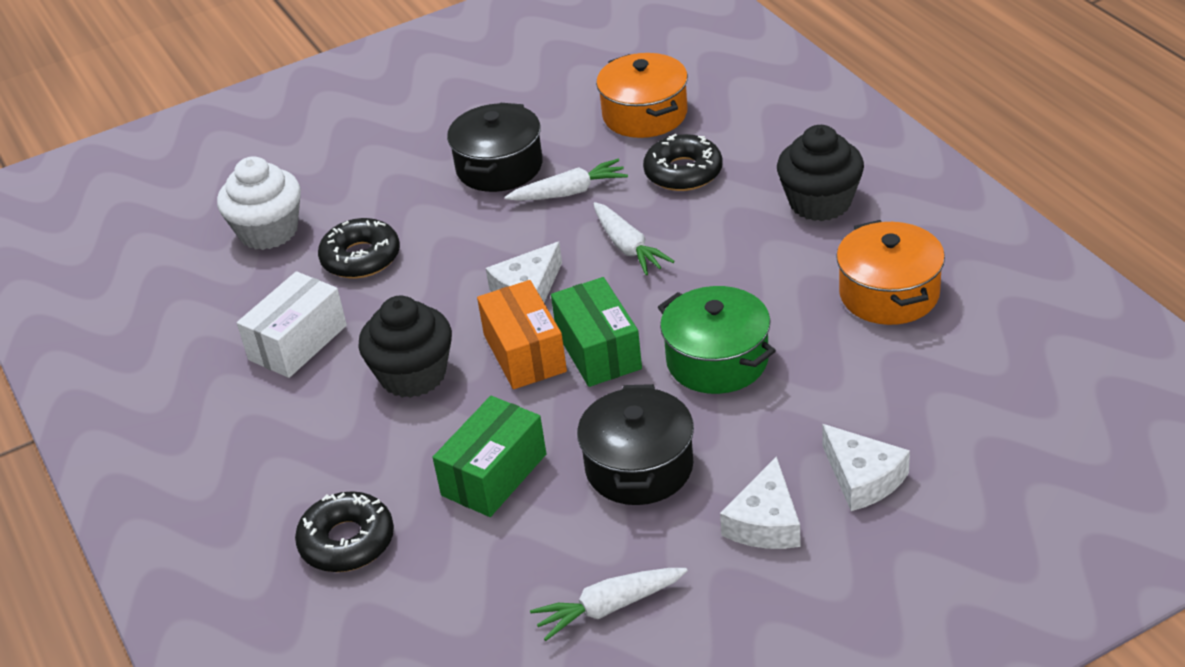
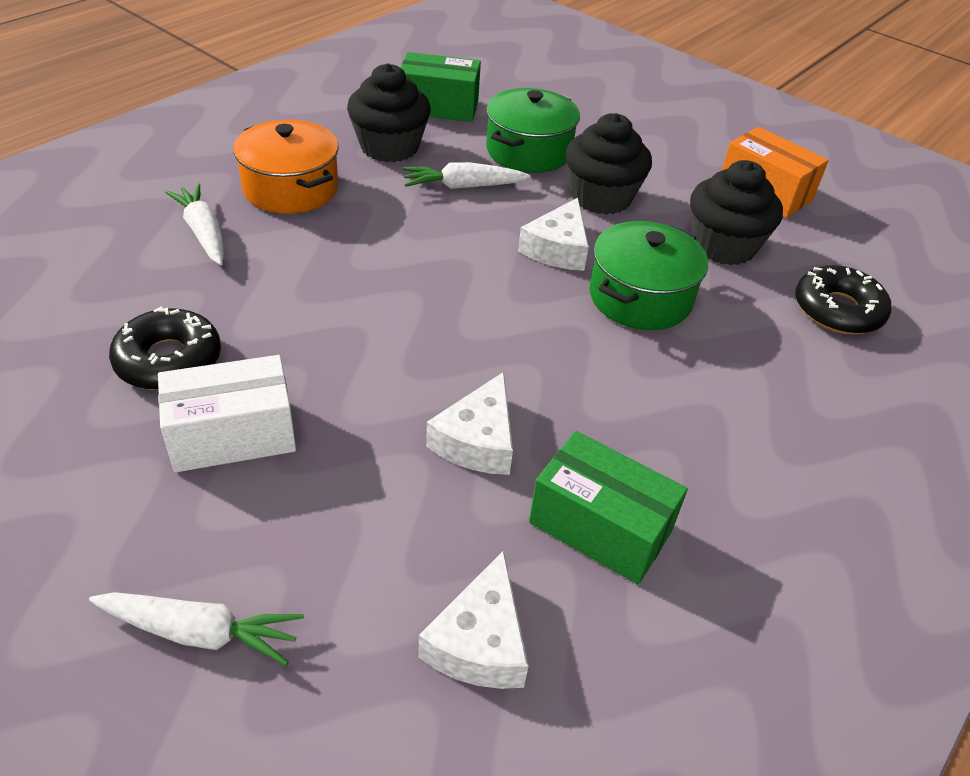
black cupcake: 2 -> 3
black donut: 3 -> 2
black pot: 2 -> 0
green pot: 1 -> 2
orange pot: 2 -> 1
white cupcake: 1 -> 0

